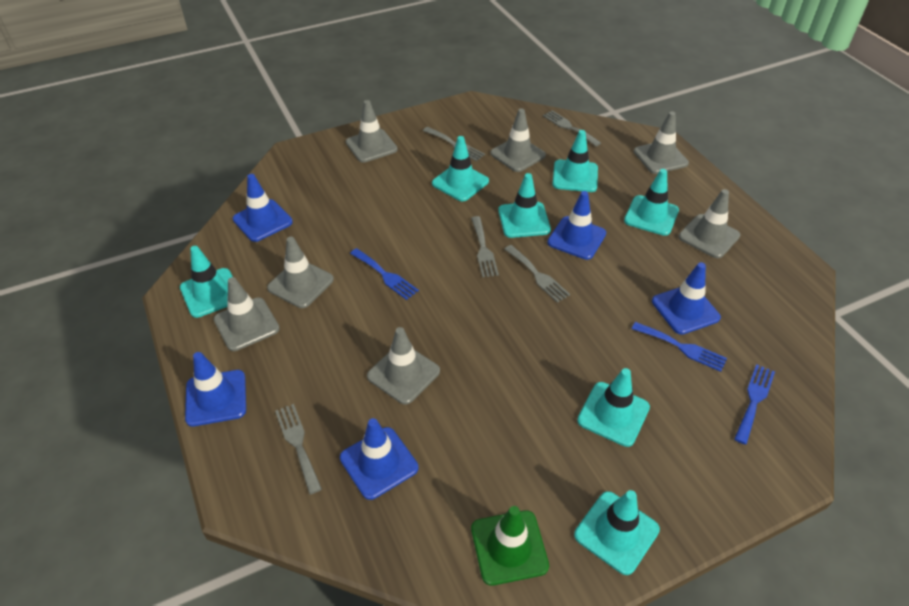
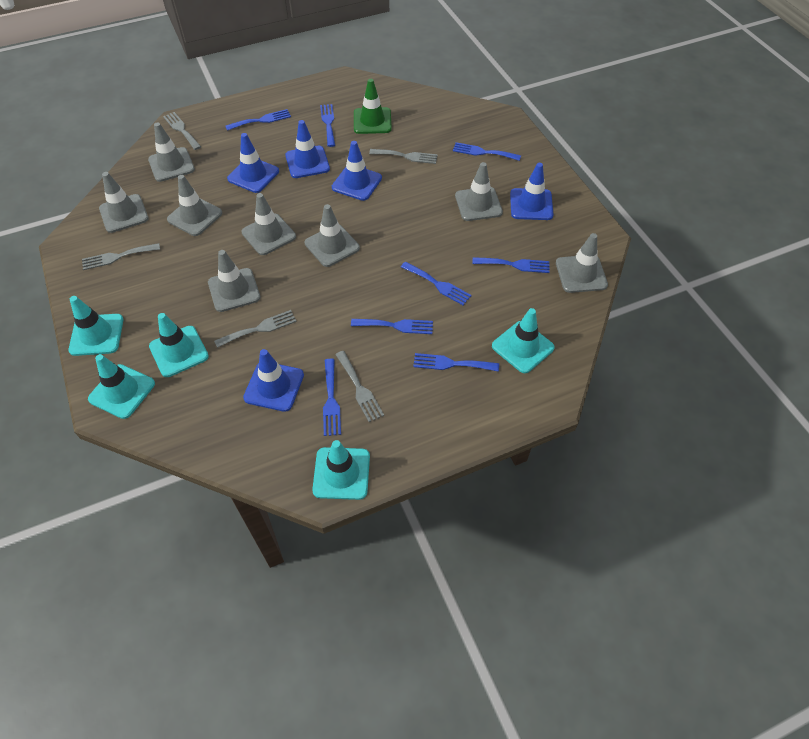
blue fork: 3 -> 8
grey traffic cone: 7 -> 8
turquoise traffic cone: 7 -> 5

